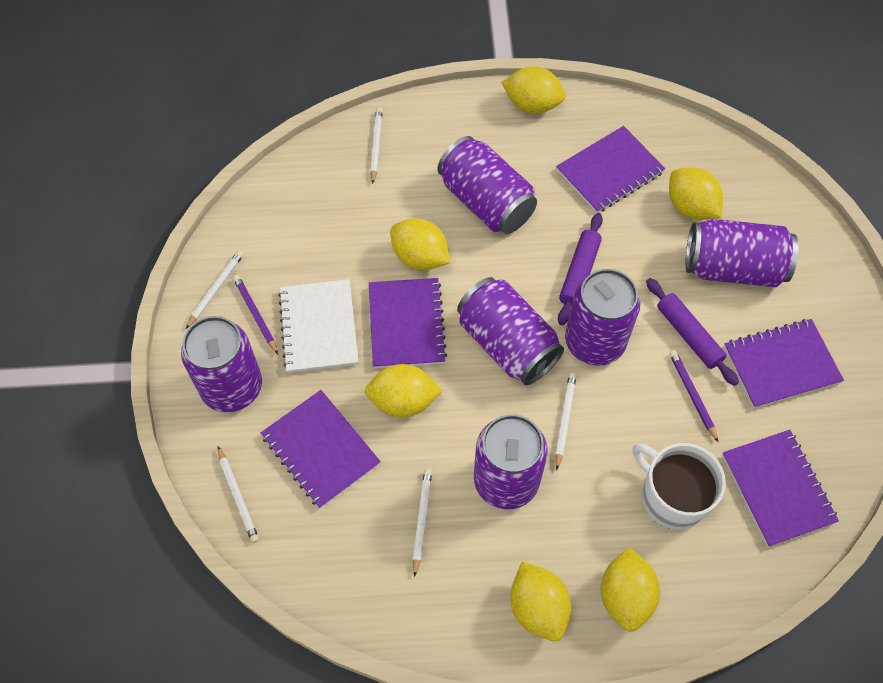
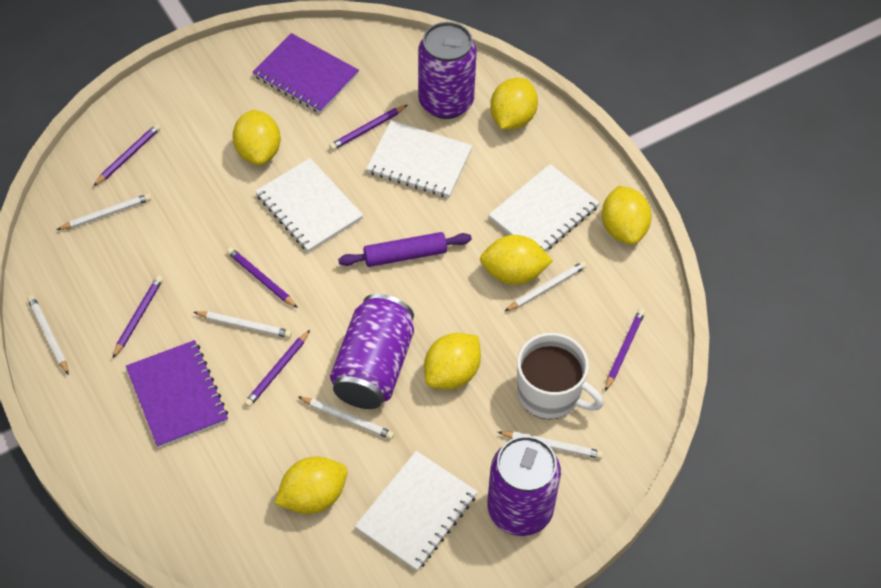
purple can: 6 -> 3
purple notebook: 5 -> 2
purple pencil: 2 -> 6
purple rolling pin: 2 -> 1
white notebook: 1 -> 4
white pencil: 5 -> 6

